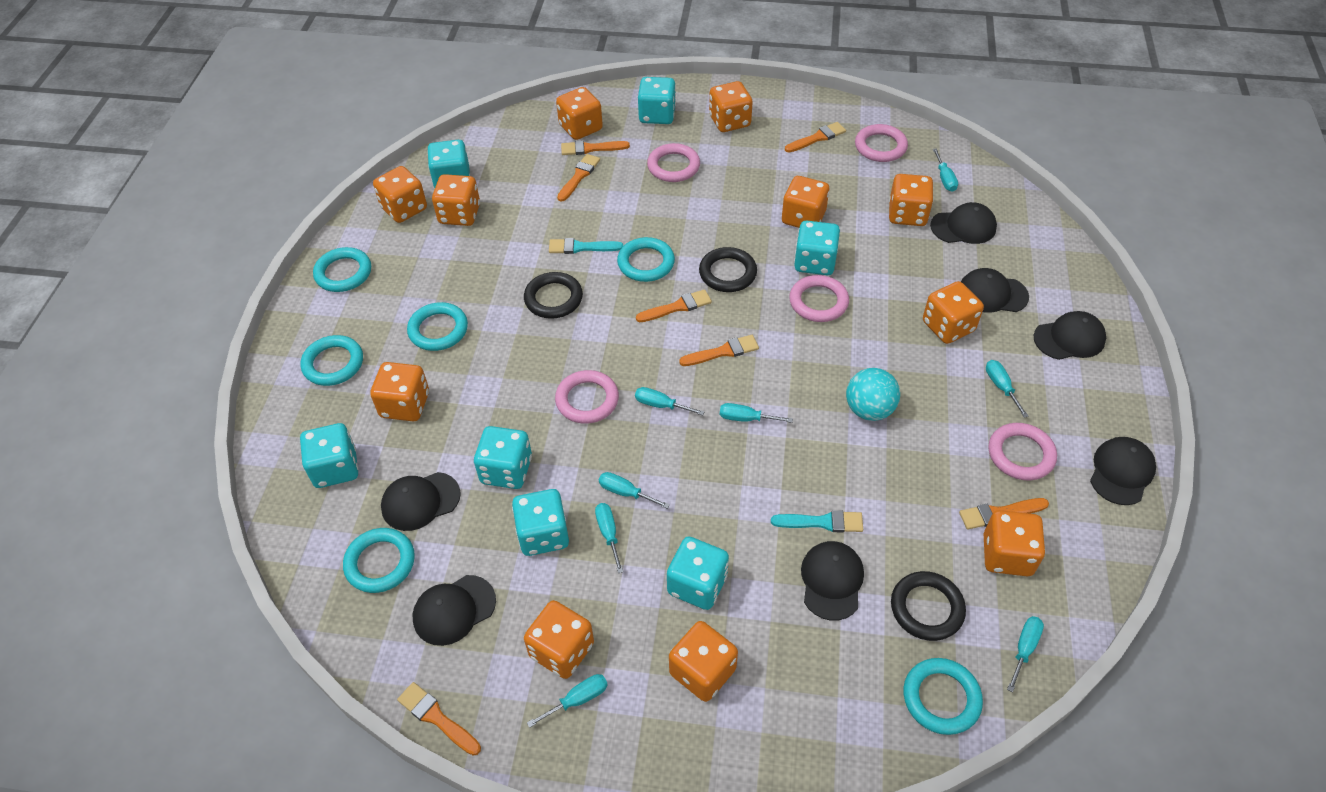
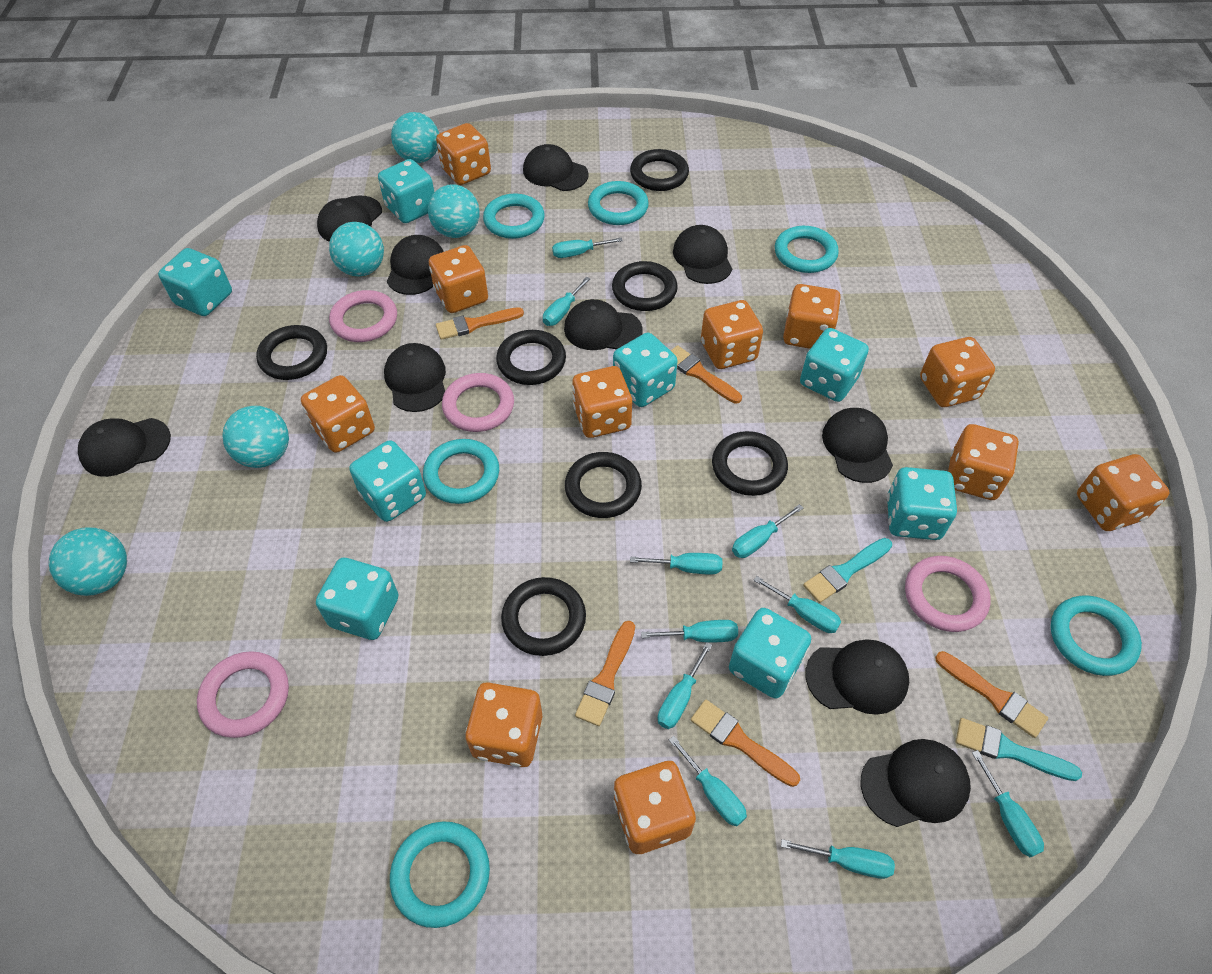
black cap: 7 -> 10
black ring: 3 -> 7
orange brush: 7 -> 5
pink ring: 5 -> 4
turquoise ball: 1 -> 5
turquoise dice: 7 -> 8
turquoise screwdriver: 8 -> 10

